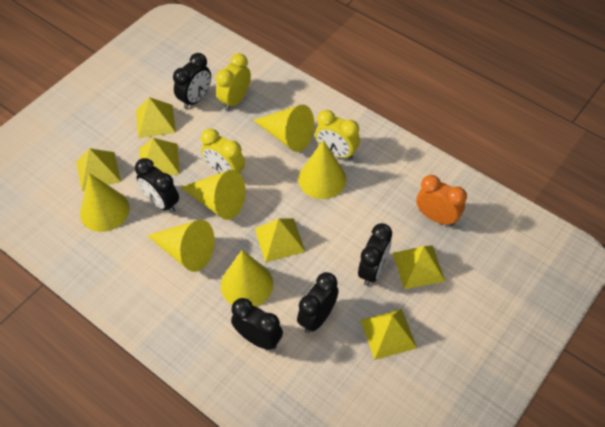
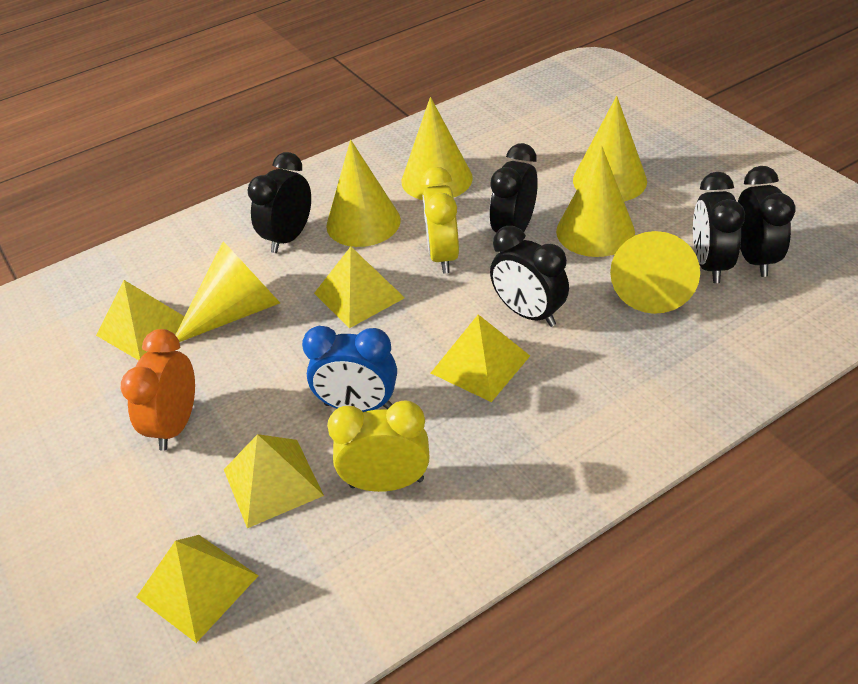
blue clock: 0 -> 1
yellow clock: 3 -> 2
yellow pyramid: 6 -> 5

